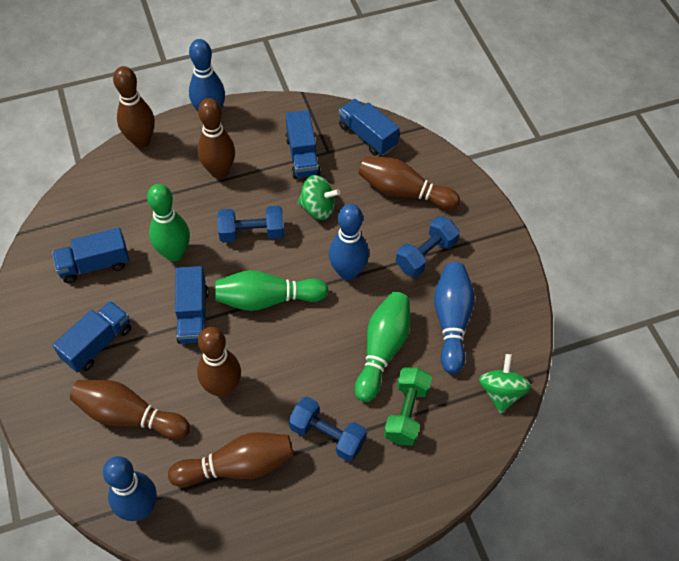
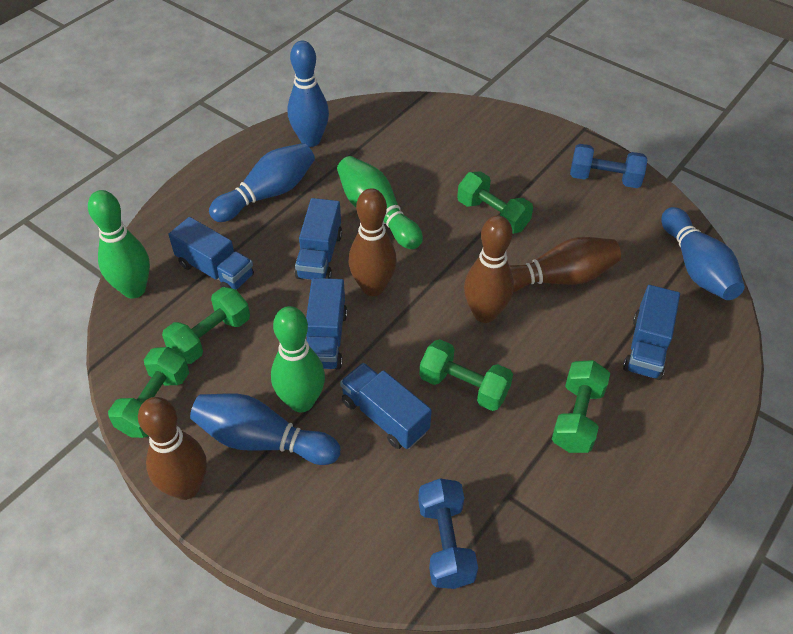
blue dumbbell: 3 -> 2
brown bowling pin: 6 -> 4
green dumbbell: 1 -> 5
green spinning top: 2 -> 0

